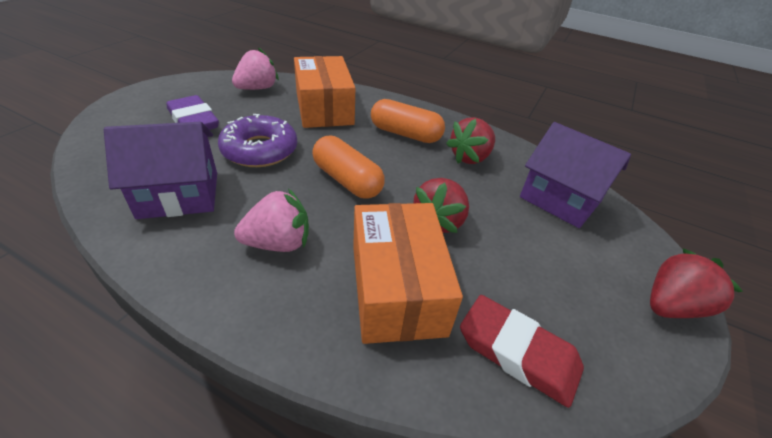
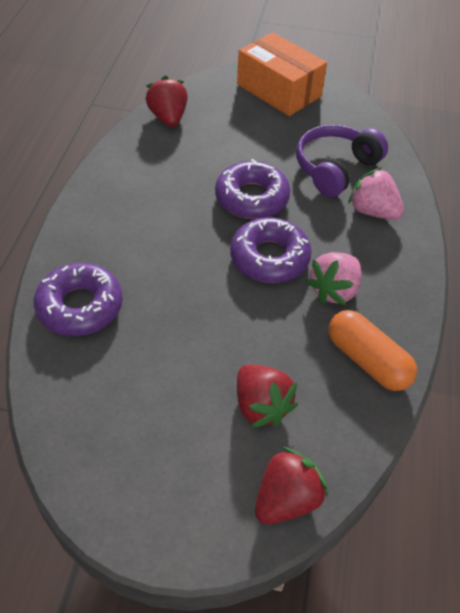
orange box: 2 -> 1
orange capsule: 2 -> 1
purple donut: 1 -> 3
purple eraser: 1 -> 0
purple headphones: 0 -> 1
purple house: 2 -> 0
red eraser: 1 -> 0

